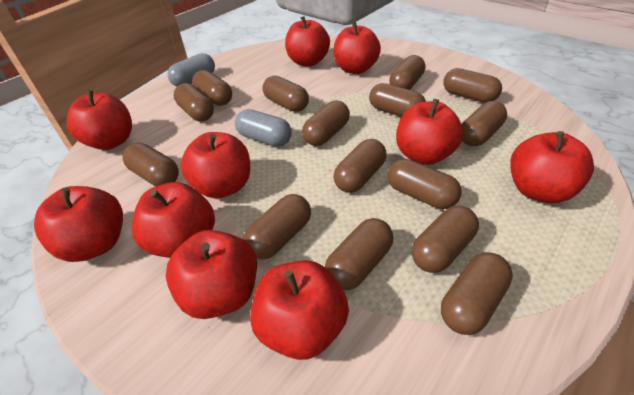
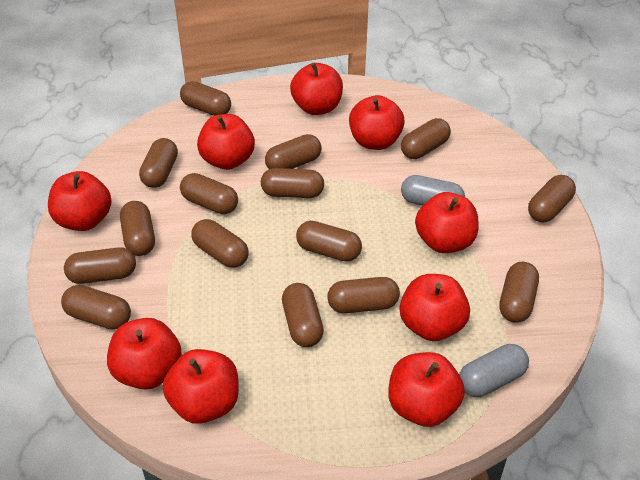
red apple: 10 -> 9

